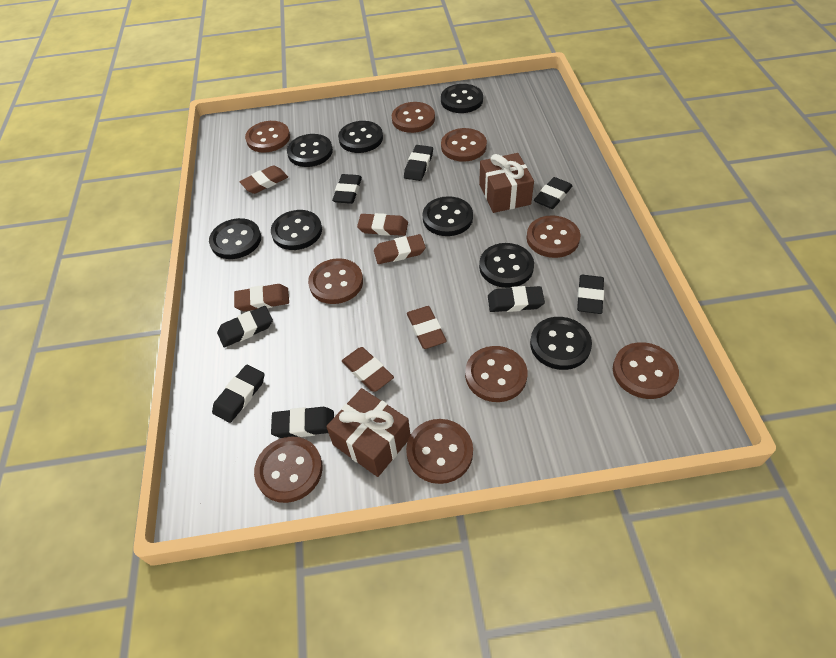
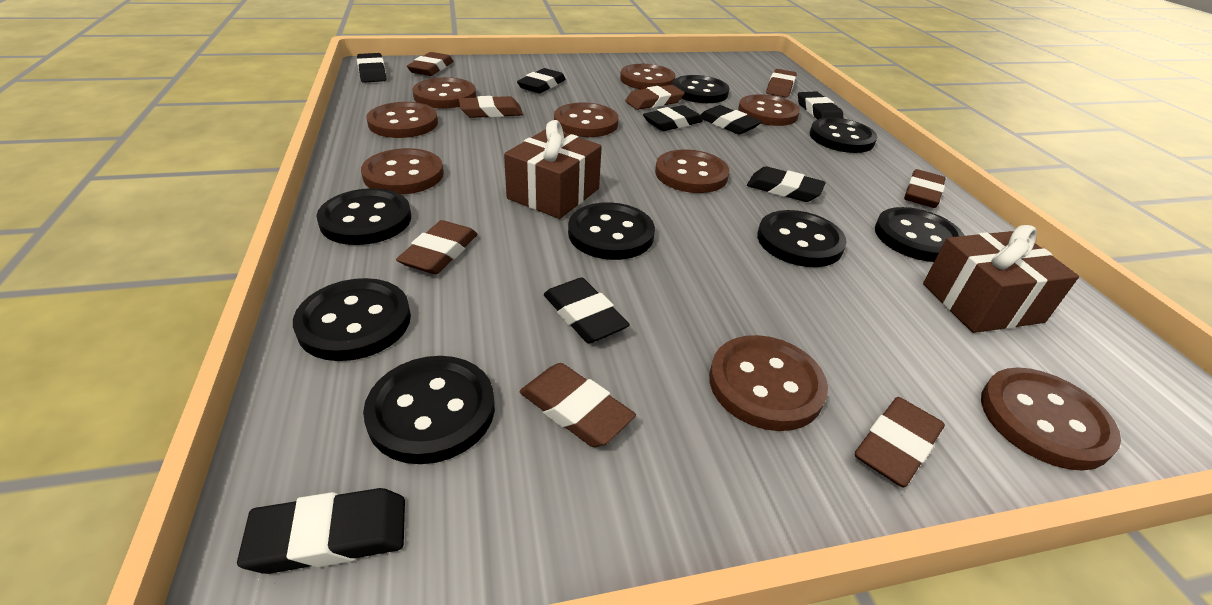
brown eraser: 6 -> 8

